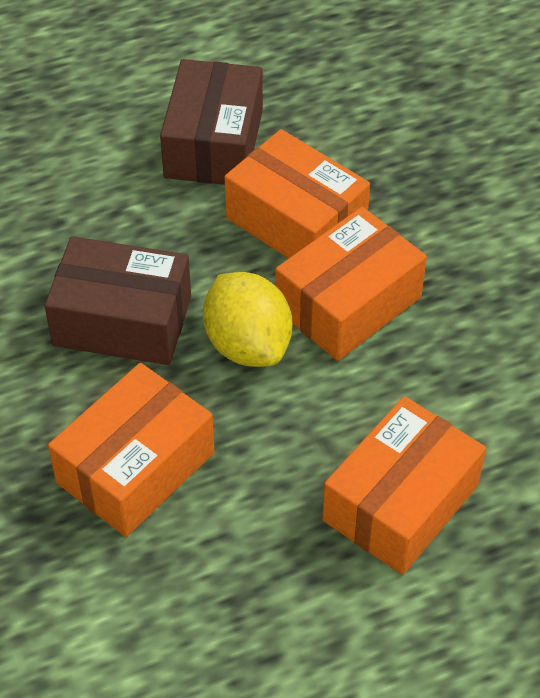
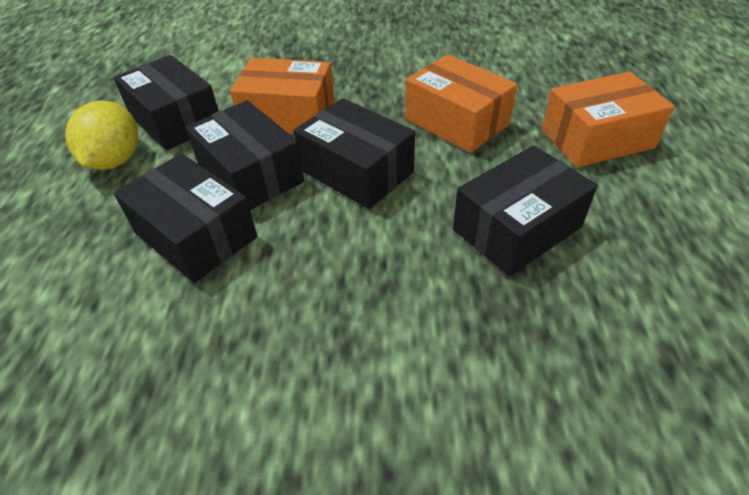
black box: 0 -> 5
brown box: 2 -> 0
orange box: 4 -> 3

